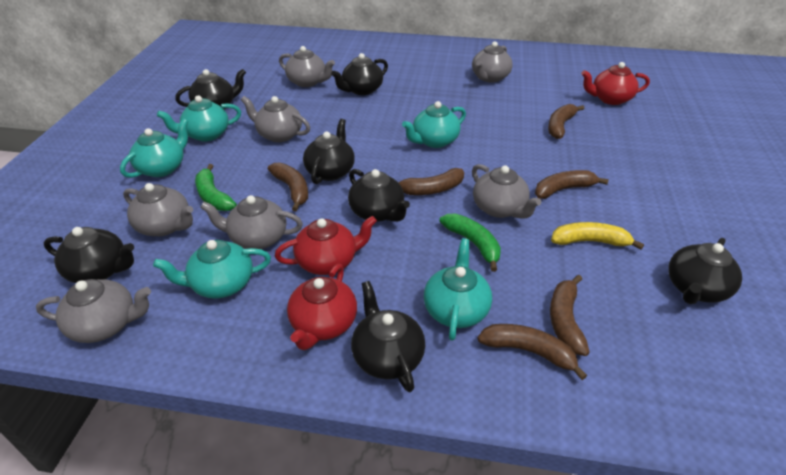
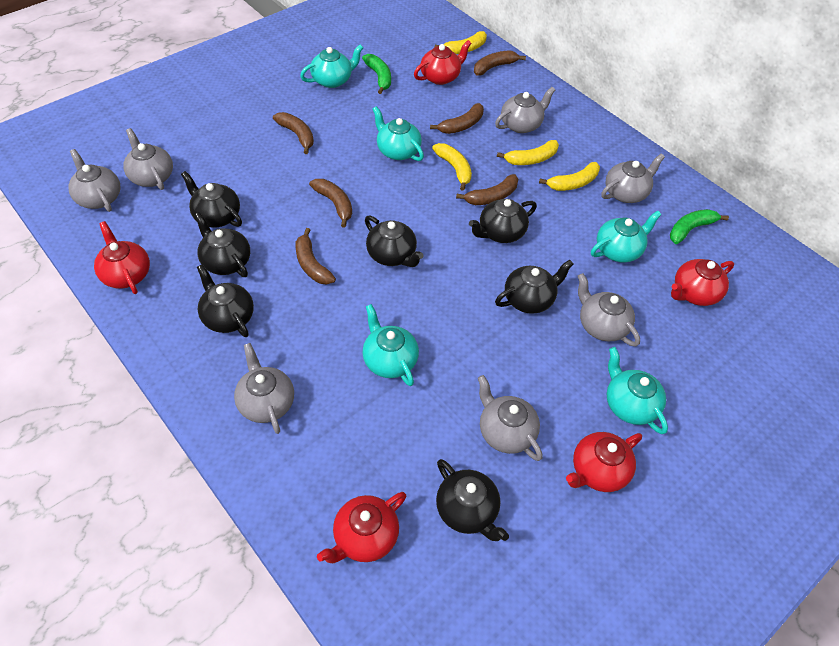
red teapot: 3 -> 5
yellow banana: 1 -> 4

